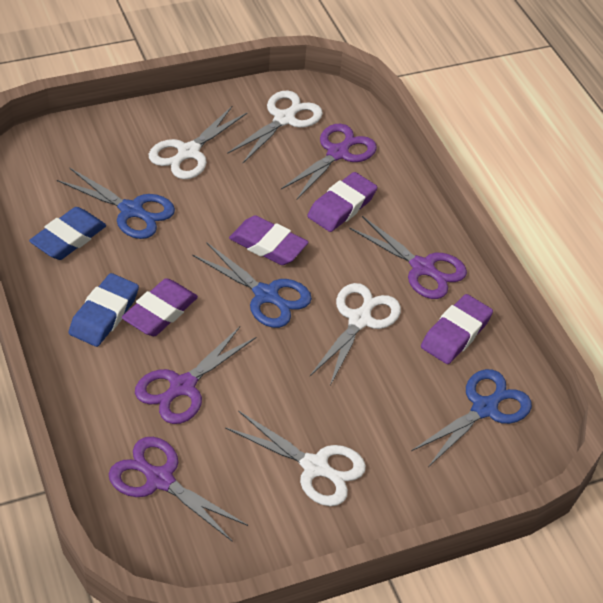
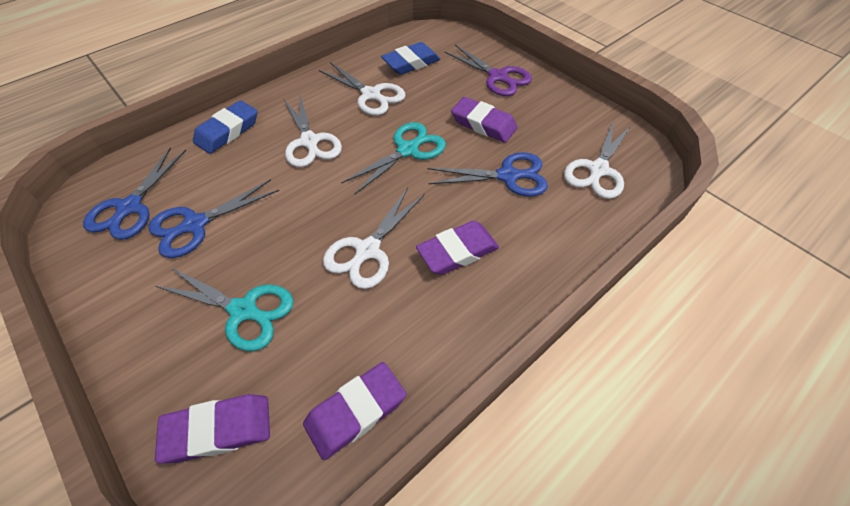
purple scissors: 4 -> 1
turquoise scissors: 0 -> 2

